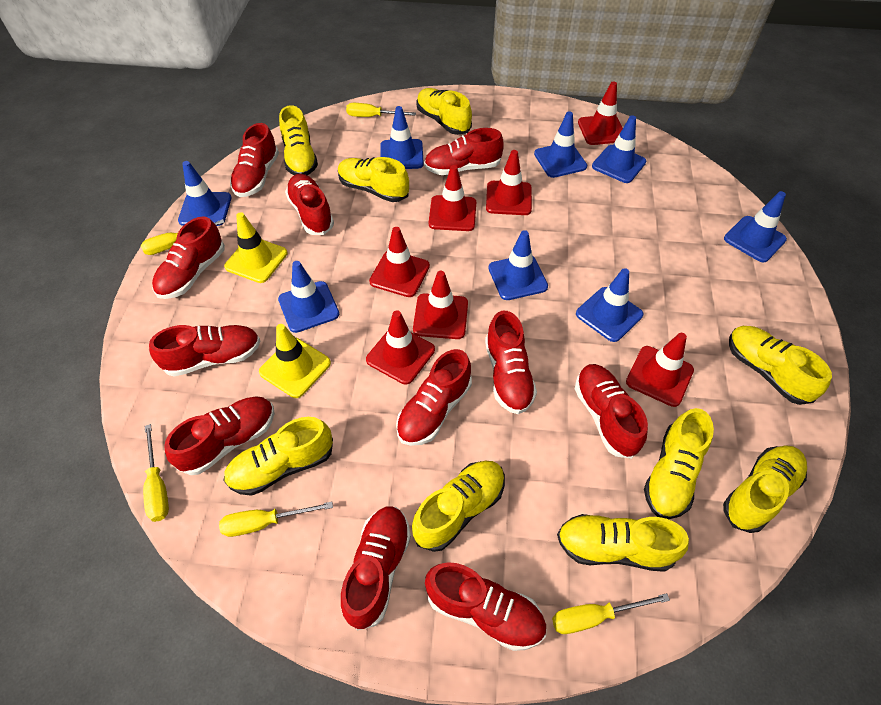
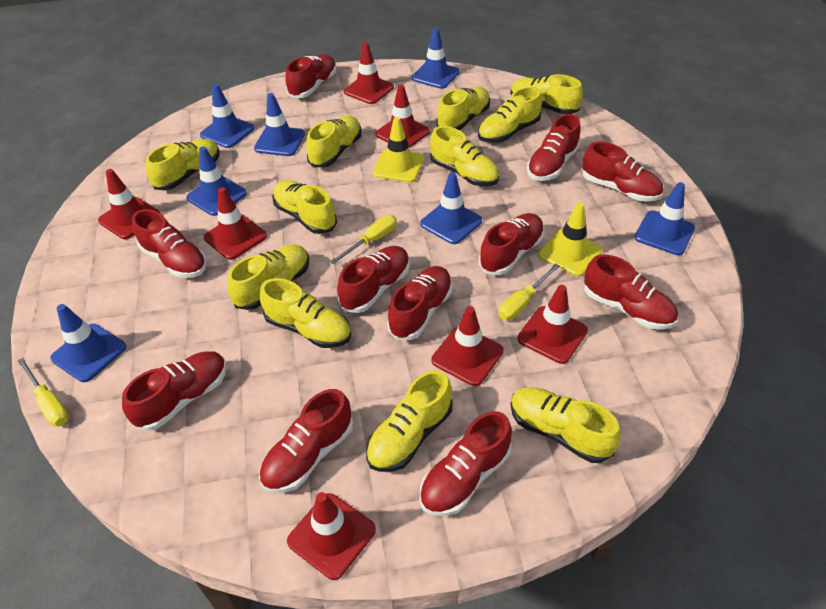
blue traffic cone: 8 -> 7
yellow screwdriver: 5 -> 3
yellow shoe: 9 -> 11

